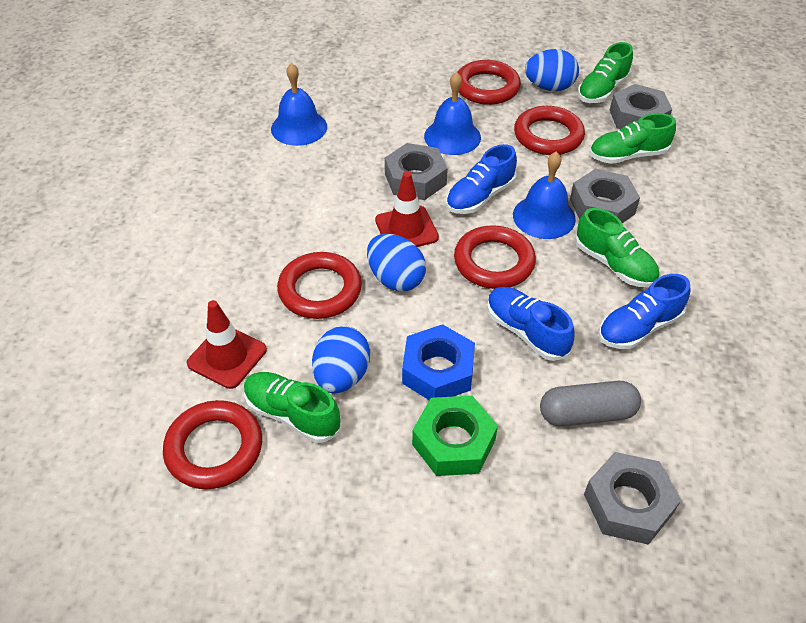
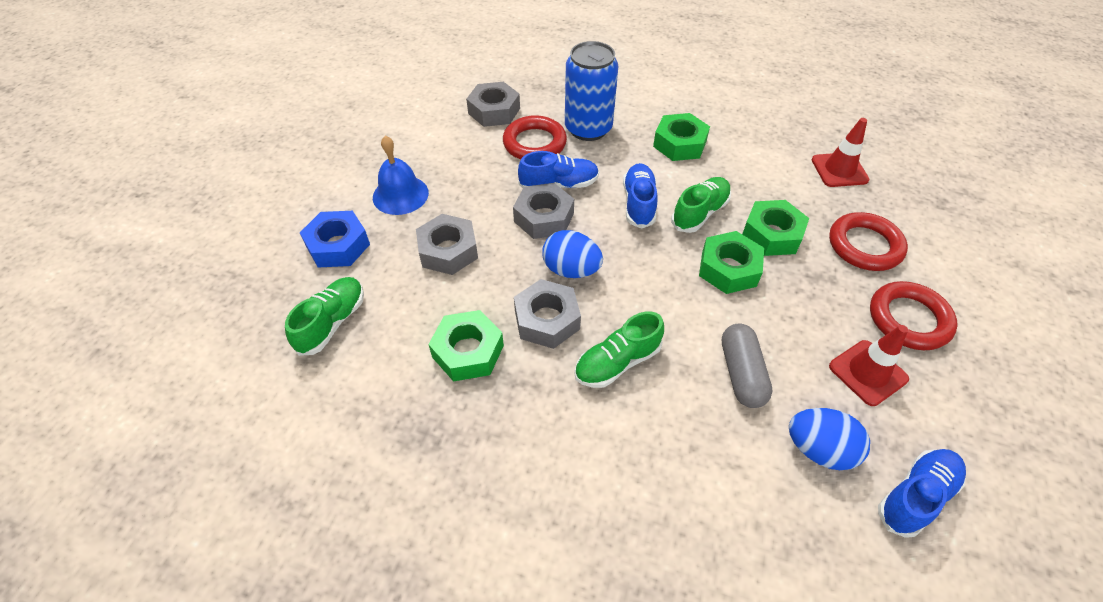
blue bell: 3 -> 1
blue can: 0 -> 1
blue egg: 3 -> 2
green nut: 1 -> 4
green shoe: 4 -> 3
red ring: 5 -> 3

